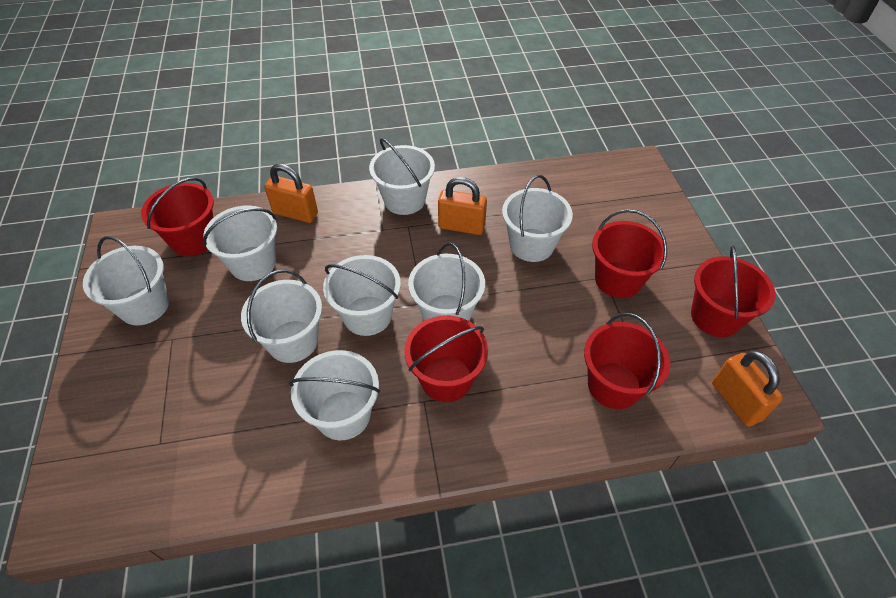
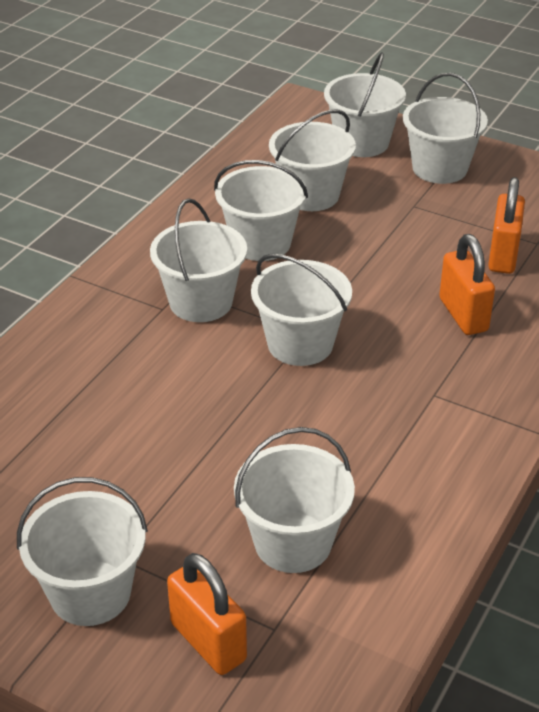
red bucket: 5 -> 0

